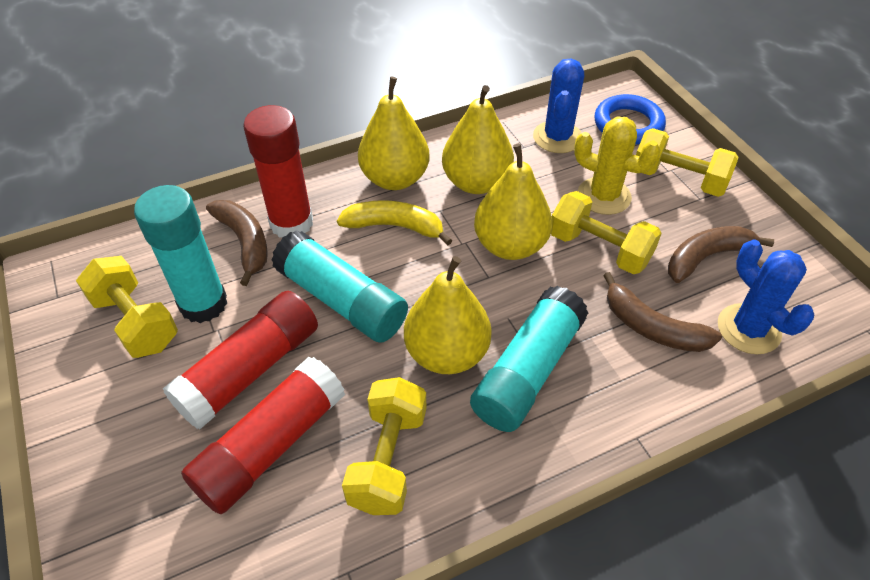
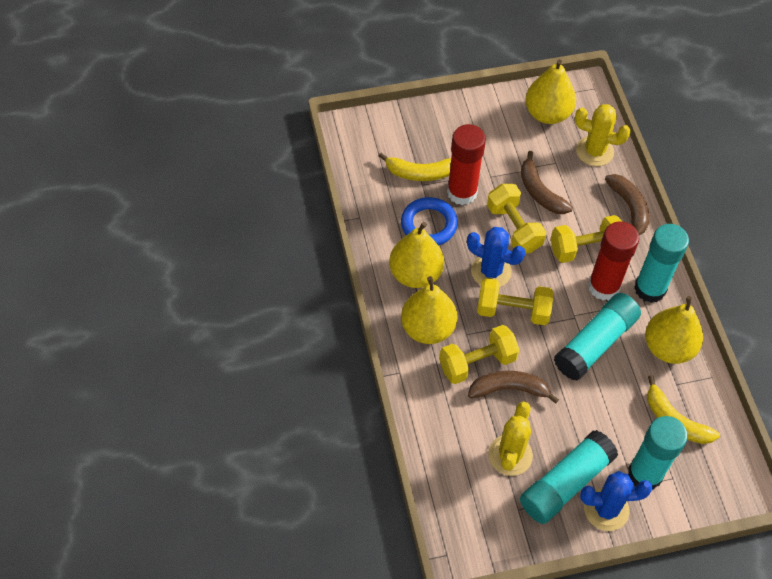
red glue stick: 3 -> 2
turquoise glue stick: 3 -> 4
yellow banana: 1 -> 2
yellow cactus: 1 -> 2

